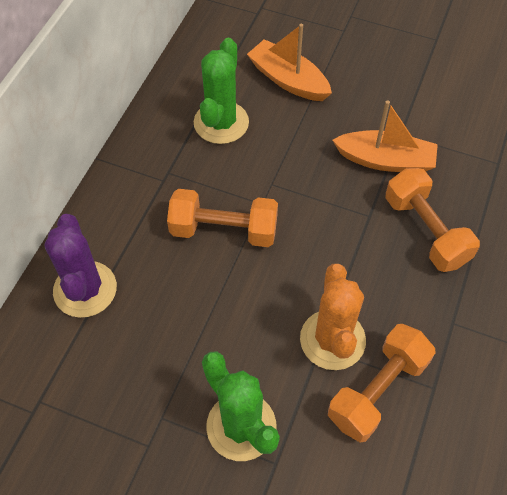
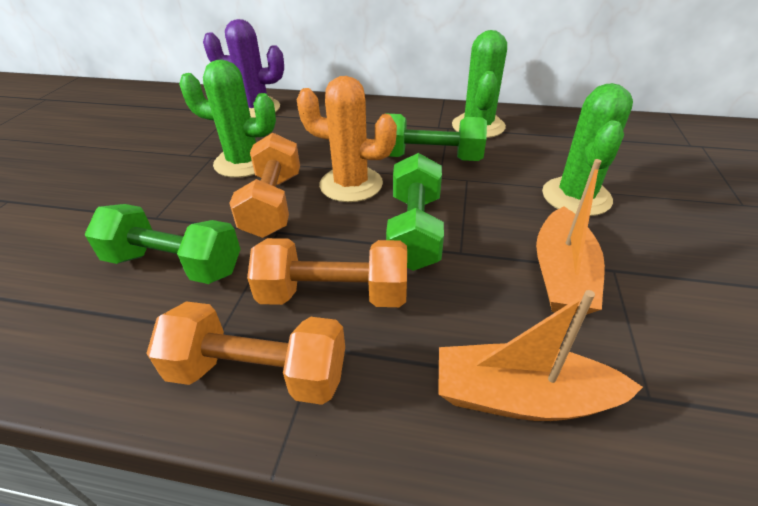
green cactus: 2 -> 3
green dumbbell: 0 -> 3

